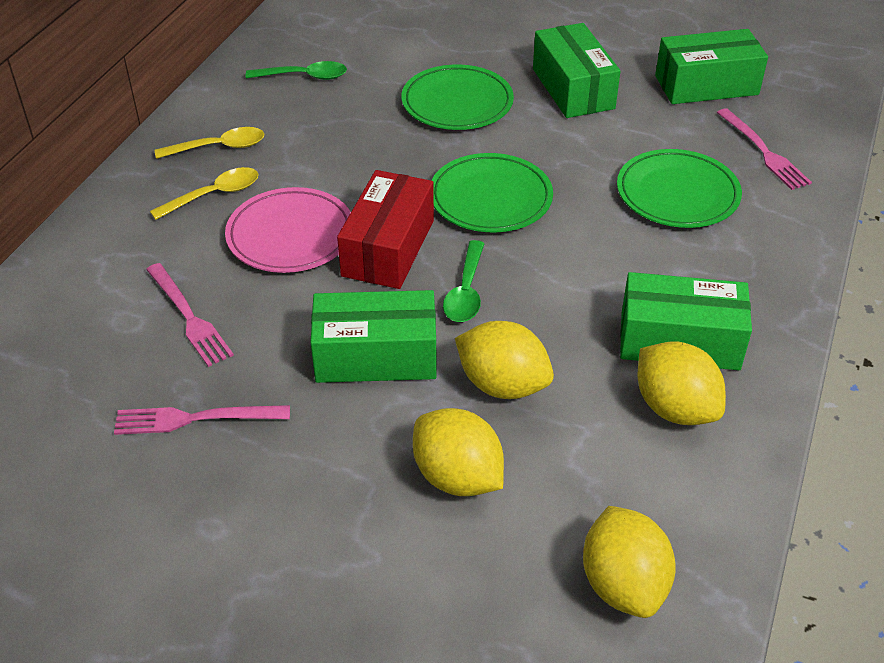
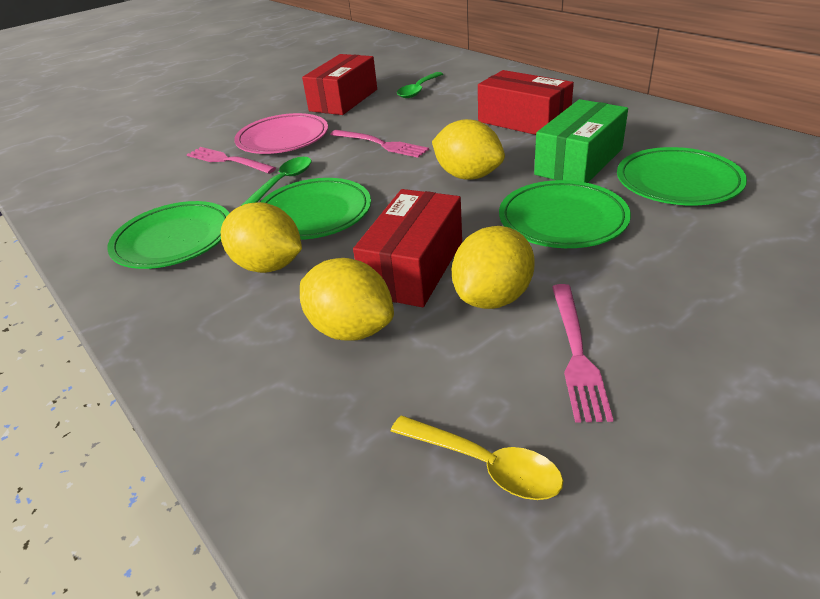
green box: 4 -> 1
green plate: 3 -> 4
red box: 1 -> 3
yellow spoon: 2 -> 1

